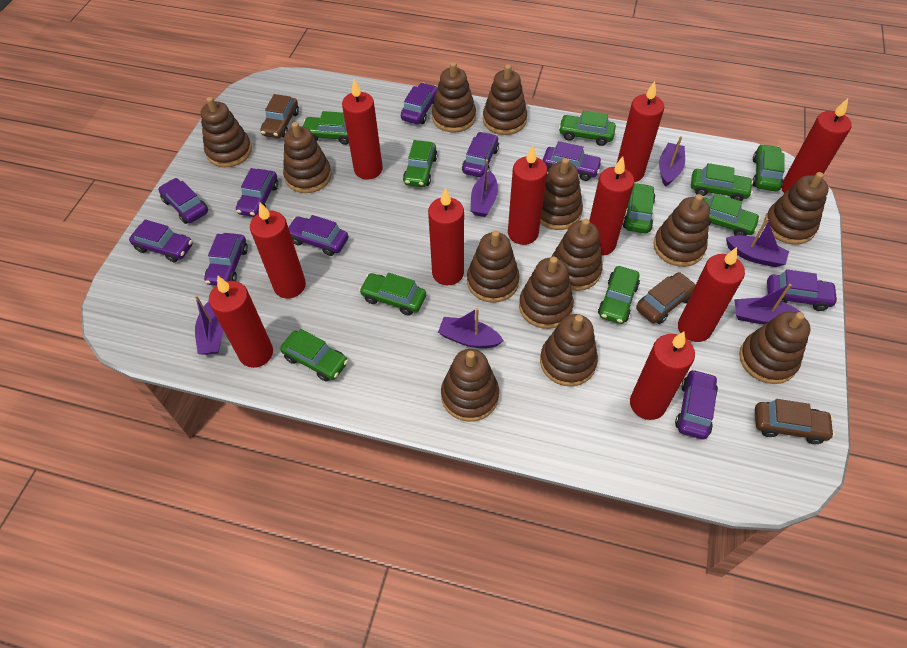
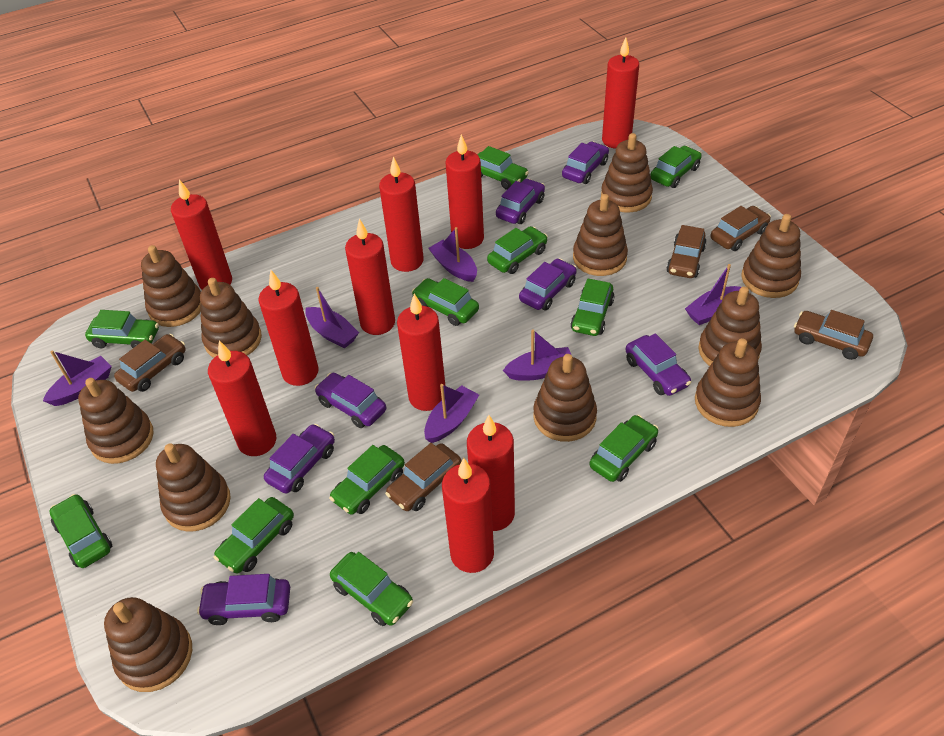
brown car: 3 -> 5
brown stacking toy: 13 -> 11
green car: 10 -> 11
purple car: 10 -> 7

